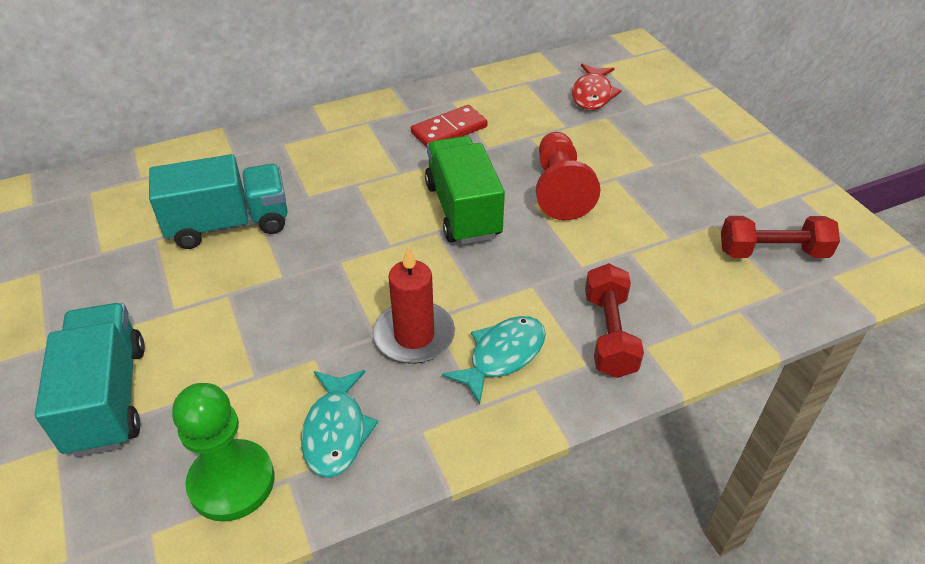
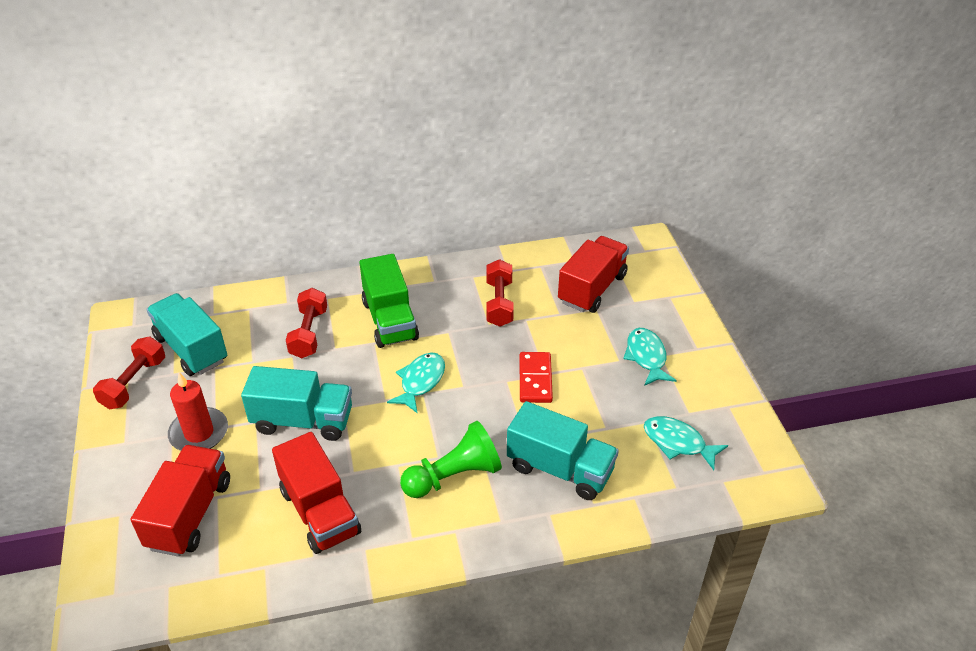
red dumbbell: 2 -> 3
red fish: 1 -> 0
red pawn: 1 -> 0
red truck: 0 -> 3
turquoise fish: 2 -> 3
turquoise truck: 2 -> 3

